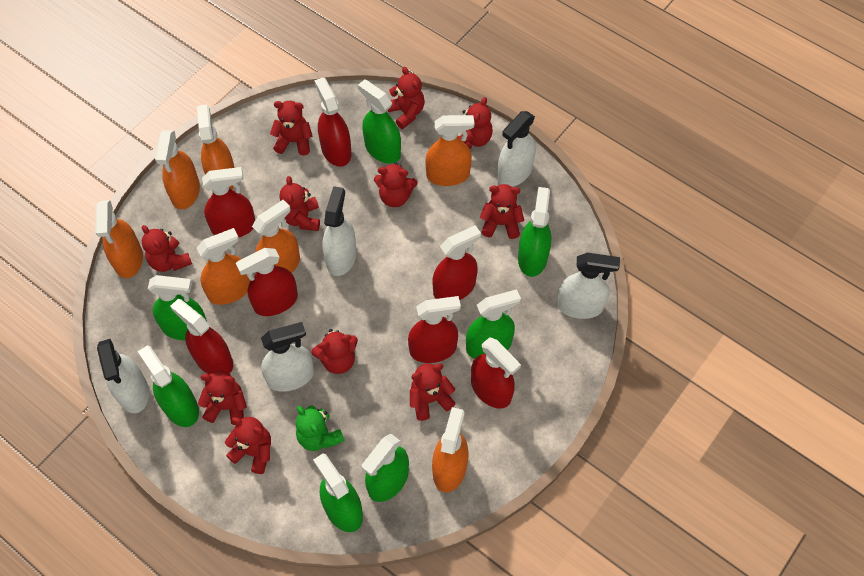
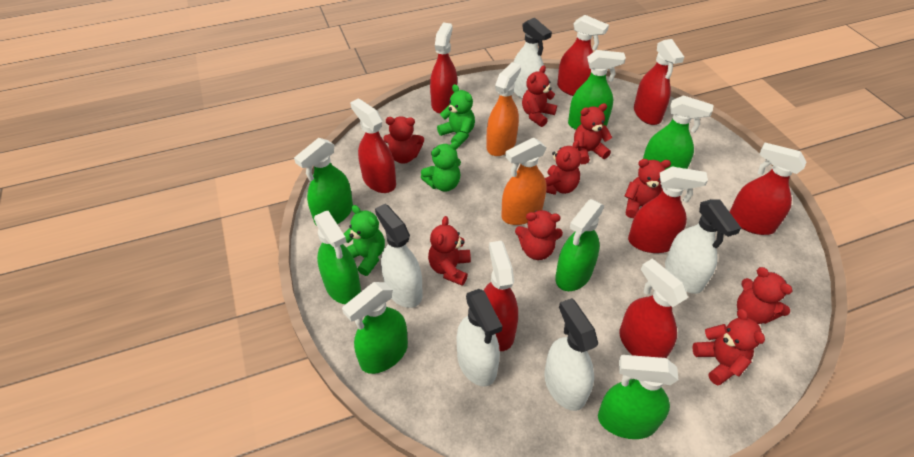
green teddy bear: 1 -> 3
orange spray bottle: 7 -> 2
red spray bottle: 7 -> 8
red teddy bear: 11 -> 9

